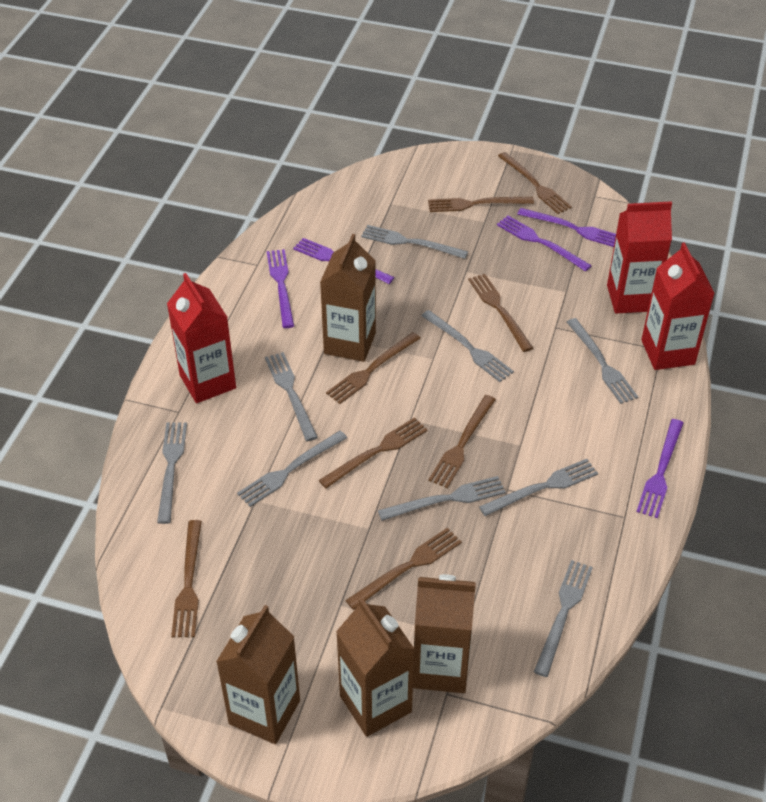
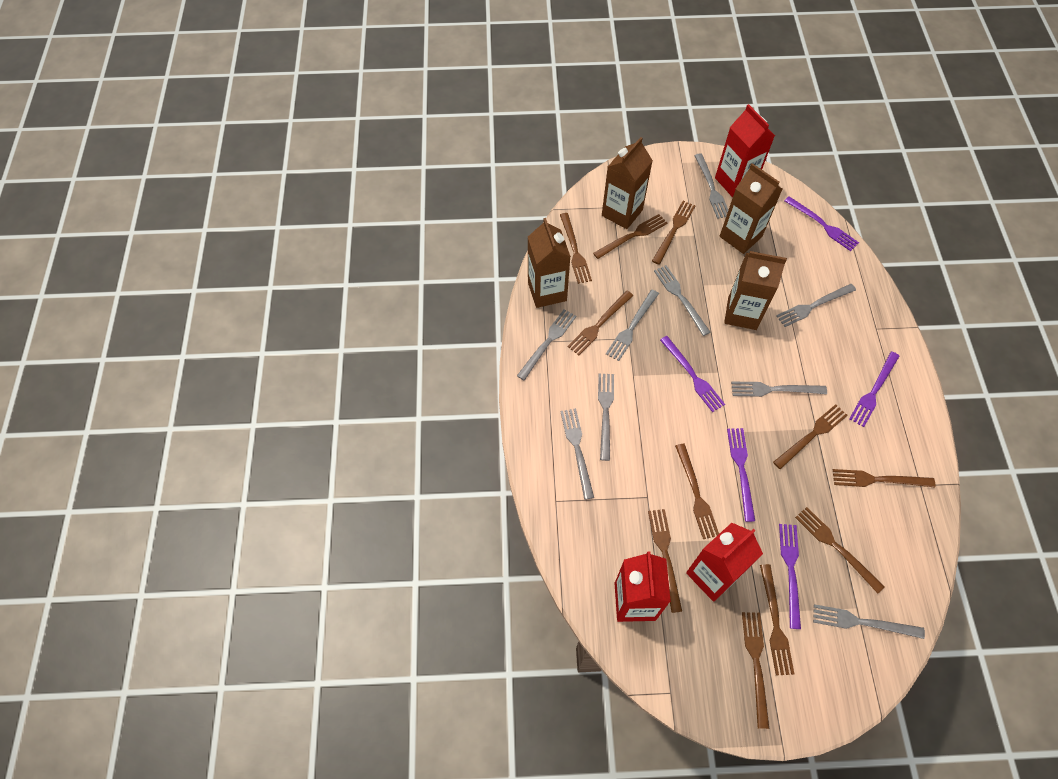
brown fork: 8 -> 11

